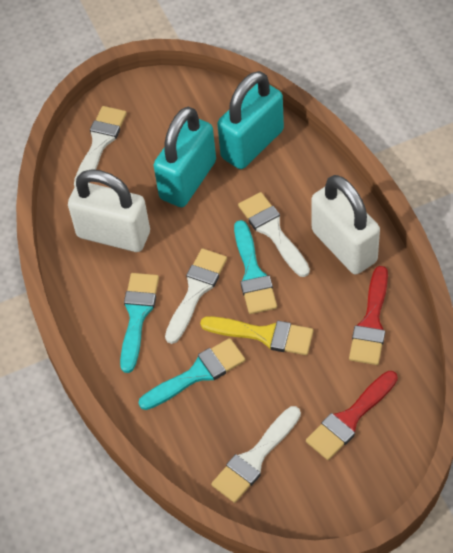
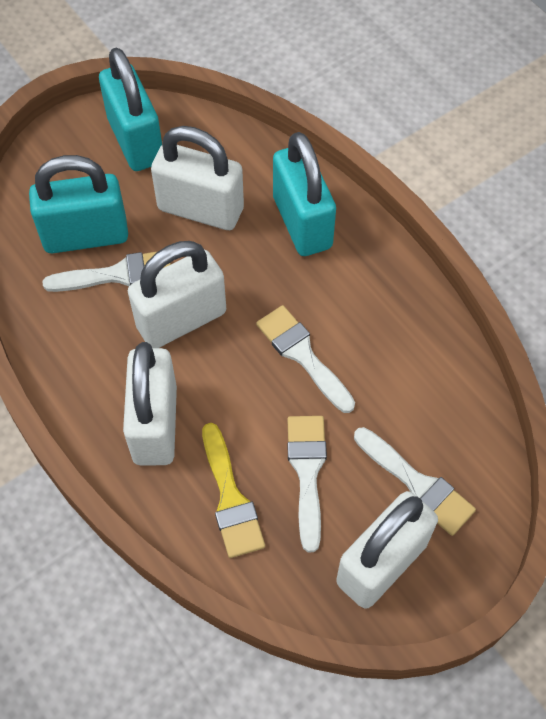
red brush: 2 -> 0
turquoise brush: 3 -> 0
turquoise padlock: 2 -> 3
white padlock: 2 -> 4

